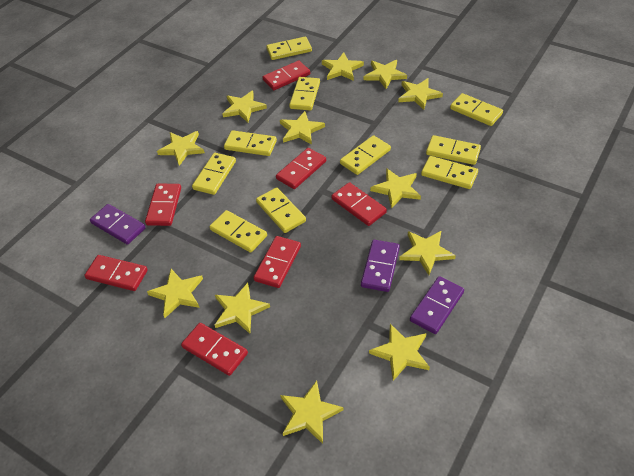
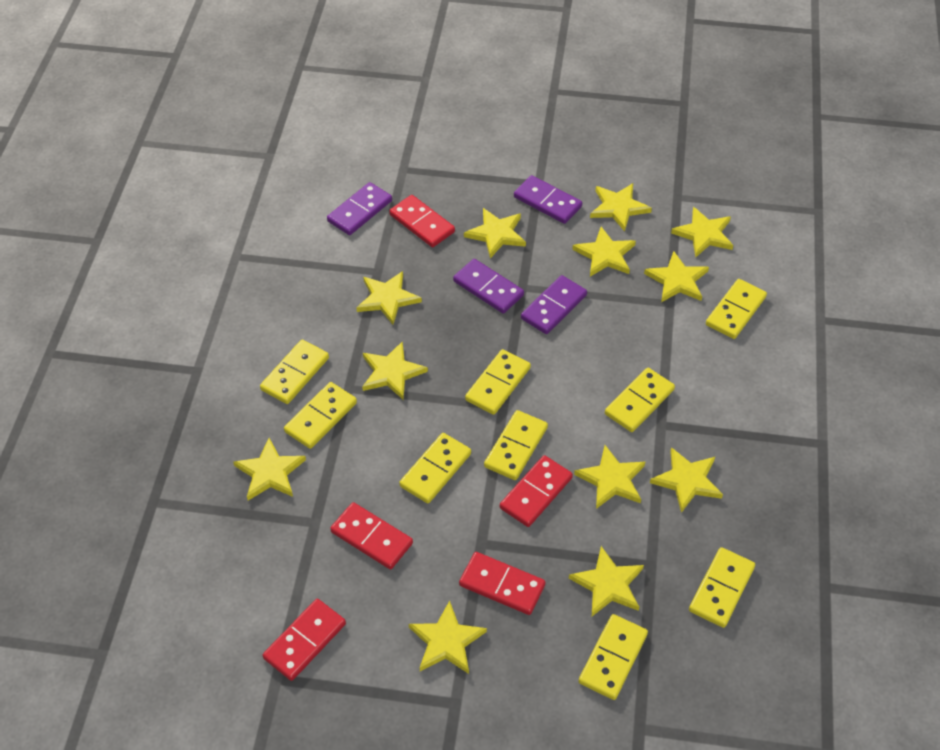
purple domino: 3 -> 4
red domino: 7 -> 5
yellow domino: 10 -> 9

